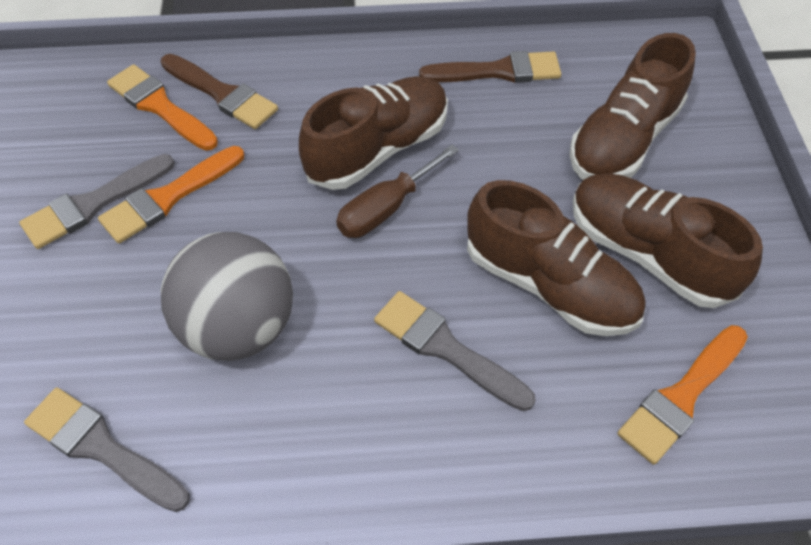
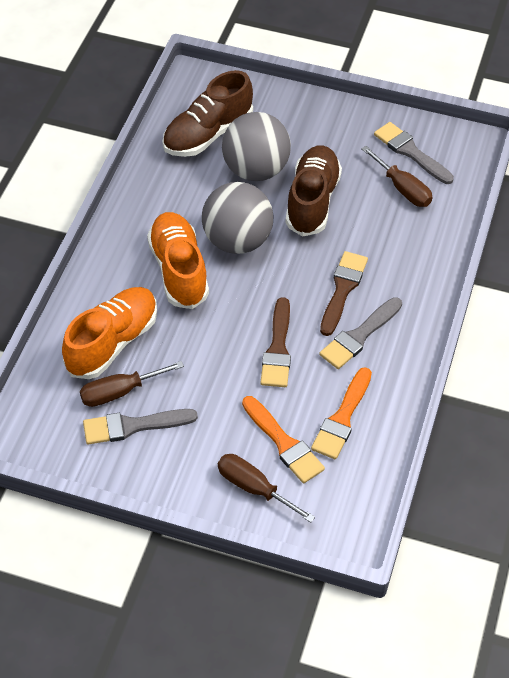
brown screwdriver: 1 -> 3
brown shoe: 4 -> 2
grey ball: 1 -> 2
orange brush: 3 -> 2
orange shoe: 0 -> 2

